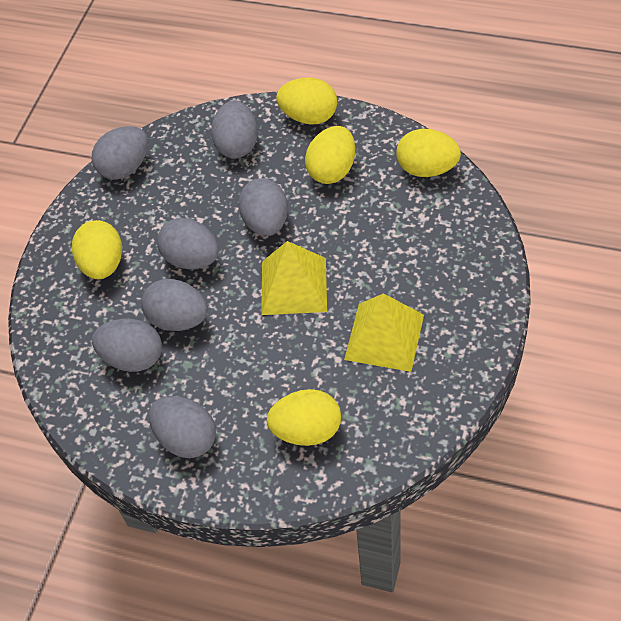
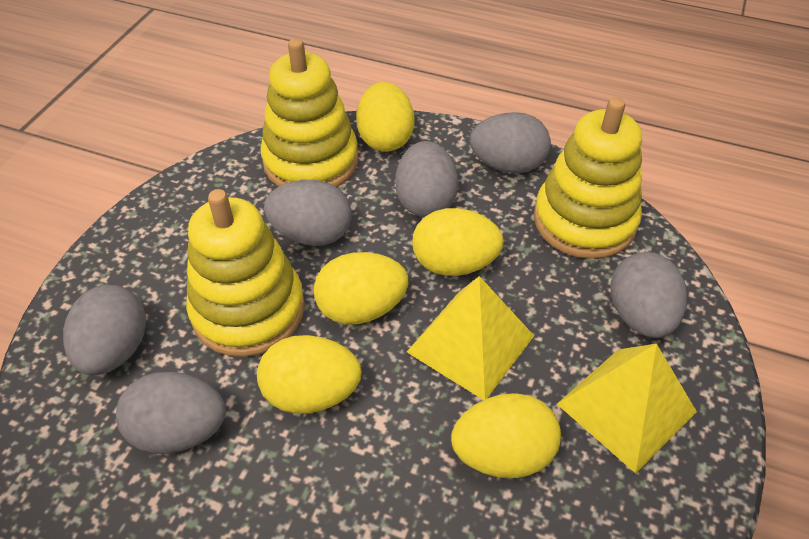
grey egg: 7 -> 6
yellow stacking toy: 0 -> 3

